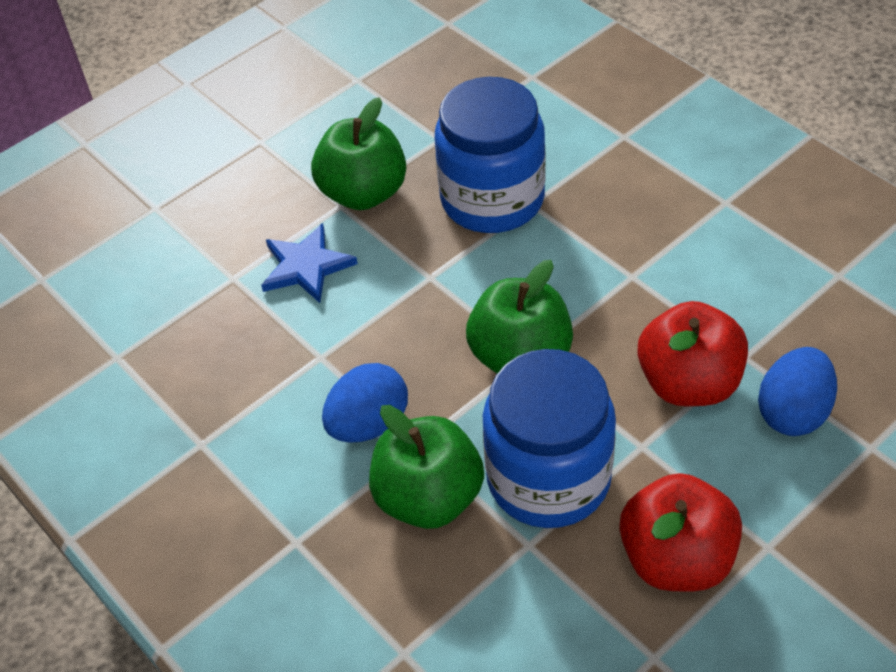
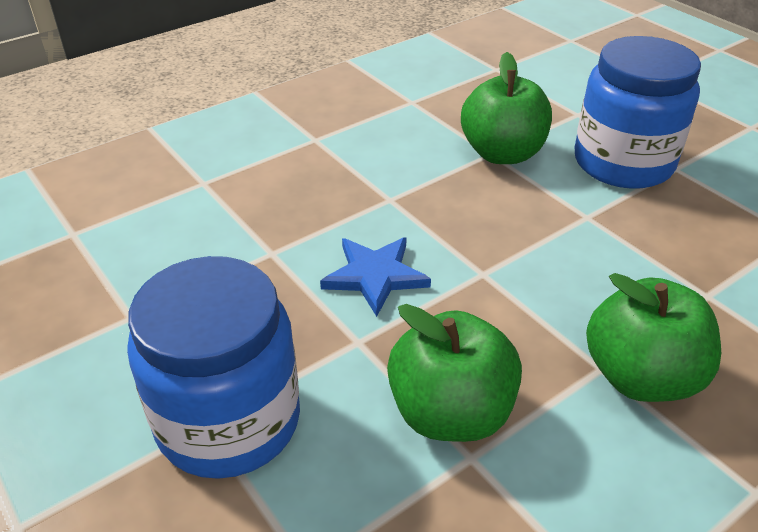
blue egg: 2 -> 0
red apple: 2 -> 0

